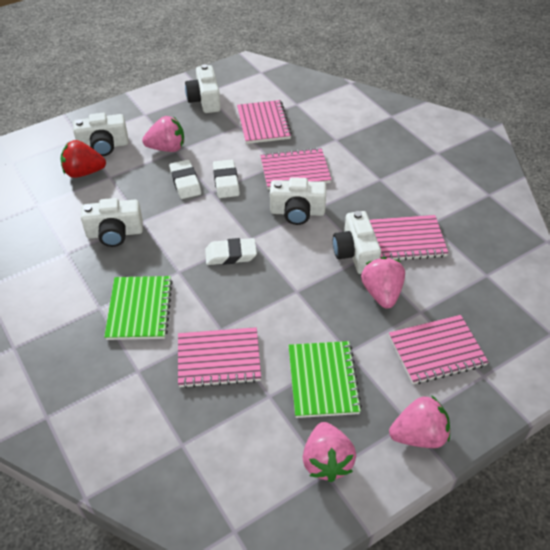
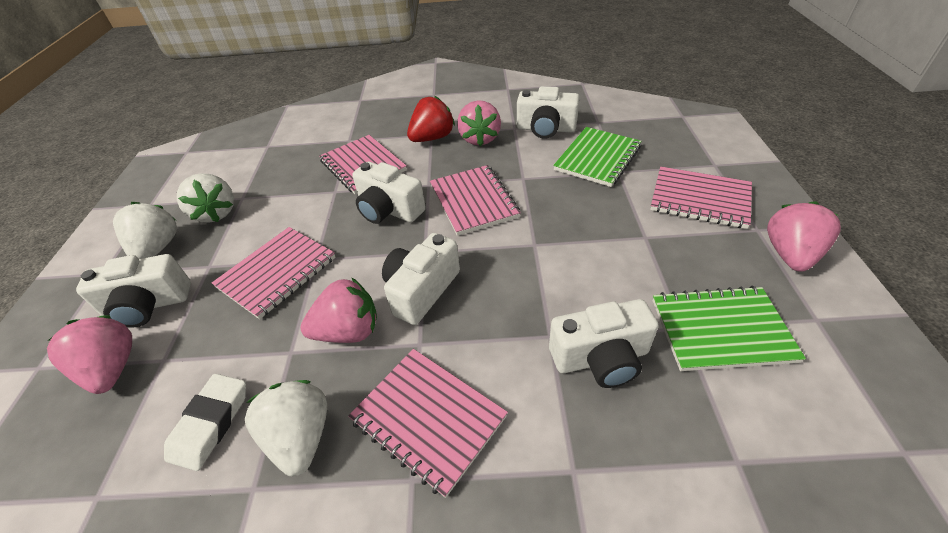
white eraser: 3 -> 1
white strawberry: 0 -> 3

